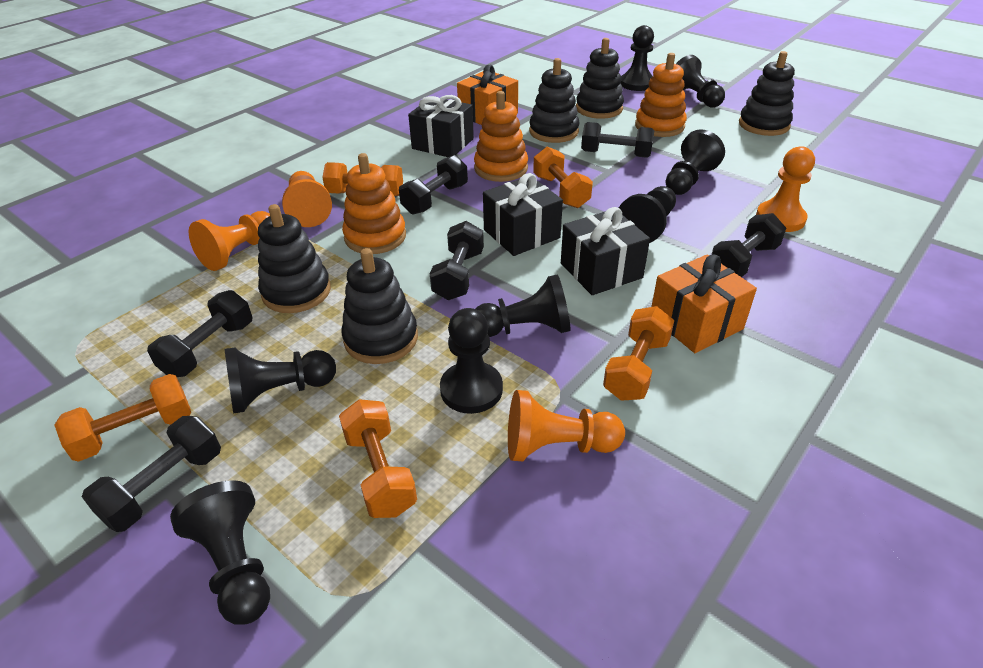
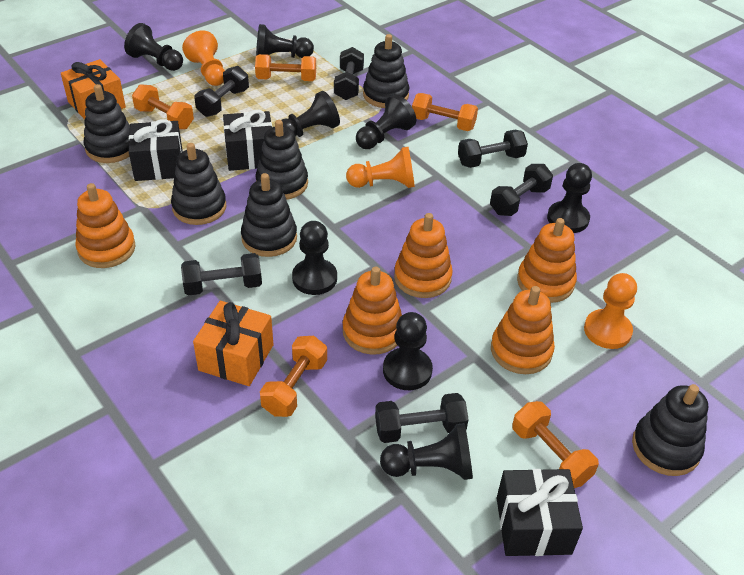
black stacking toy: 5 -> 6
orange pawn: 4 -> 3
orange stacking toy: 3 -> 5

